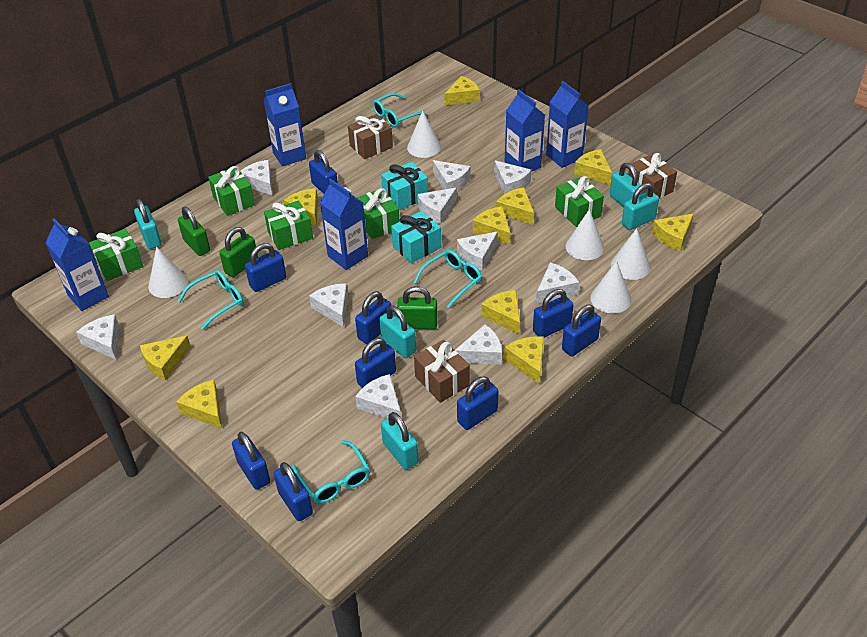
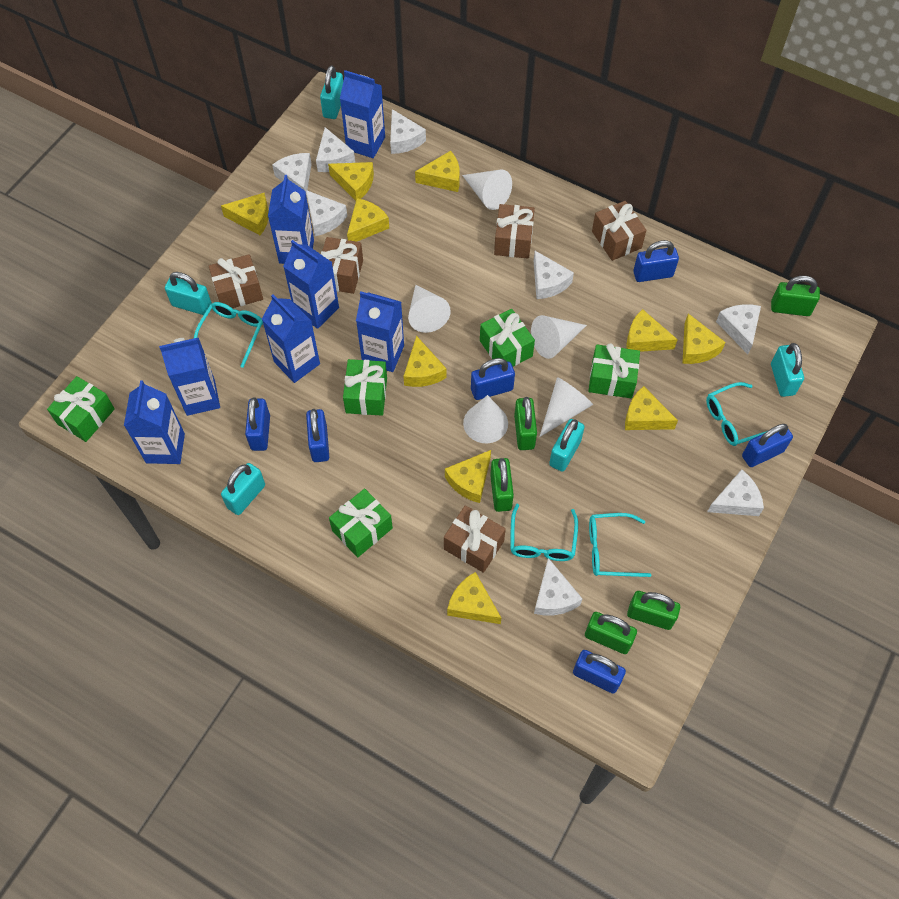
blue carton: 5 -> 7
blue padlock: 9 -> 6
brown gift: 3 -> 5
green padlock: 3 -> 5
turquoise gift: 2 -> 0
white cheese: 10 -> 8

